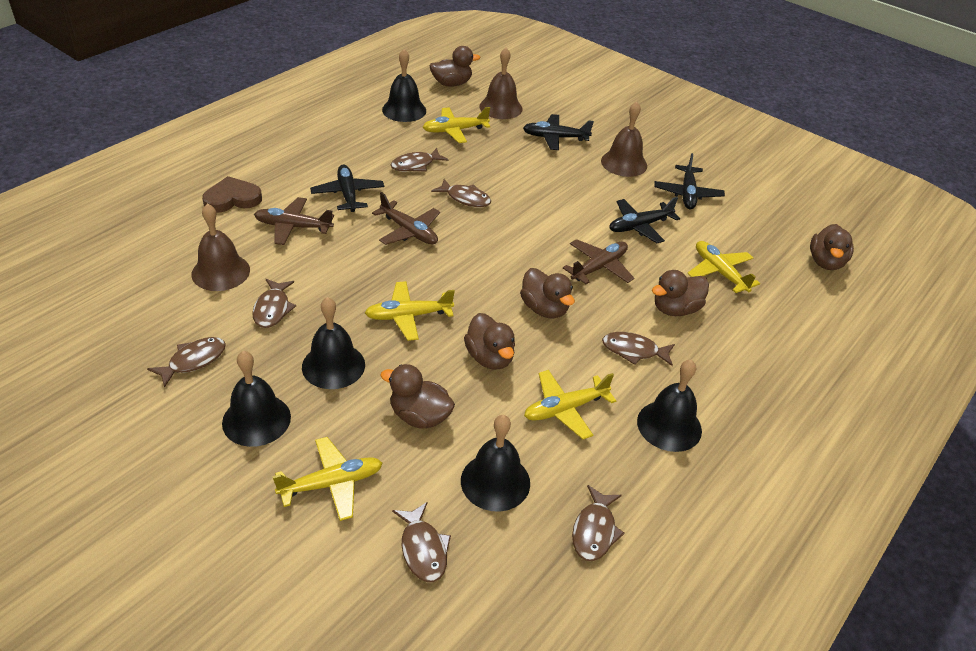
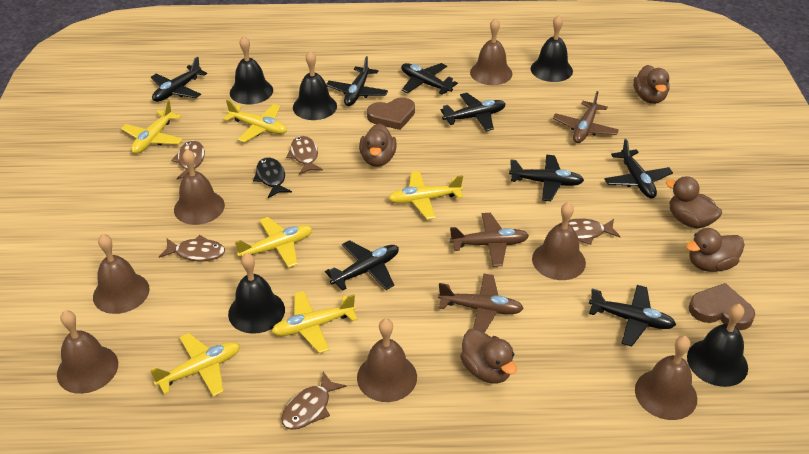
black fish: 0 -> 1
black plane: 4 -> 8
brown bell: 3 -> 7
brown duck: 6 -> 5
brown fish: 7 -> 5
brown heart: 1 -> 2
yellow plane: 5 -> 6

